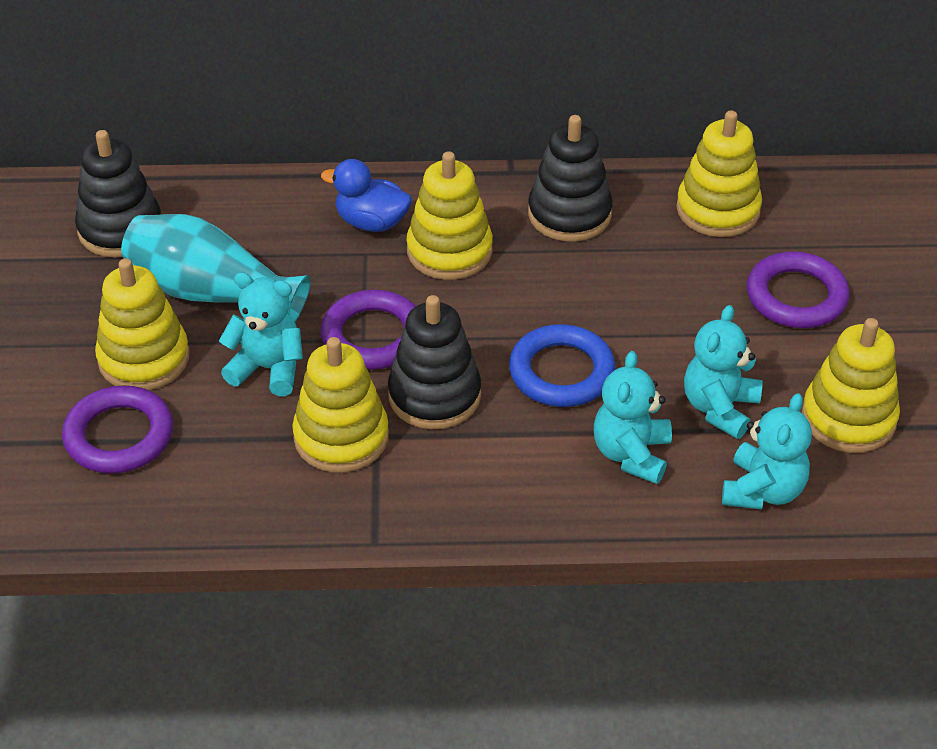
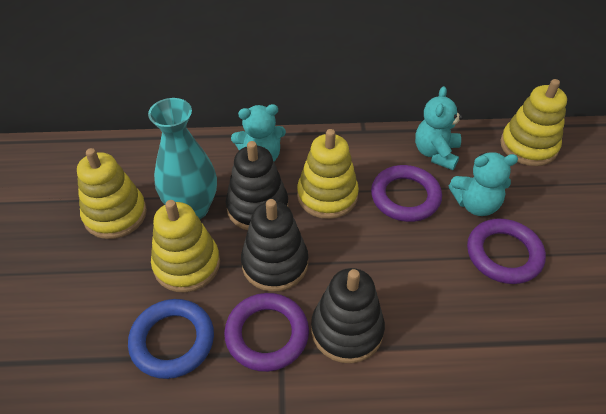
blue duck: 1 -> 0
turquoise teddy bear: 4 -> 3
yellow stacking toy: 5 -> 4

